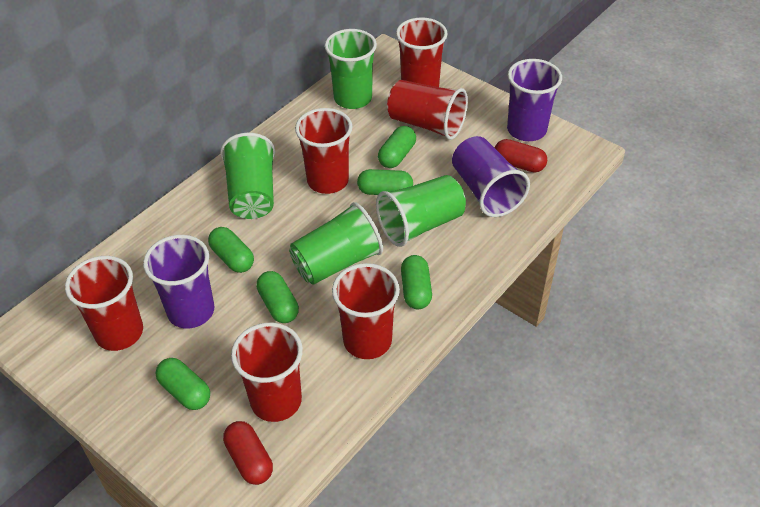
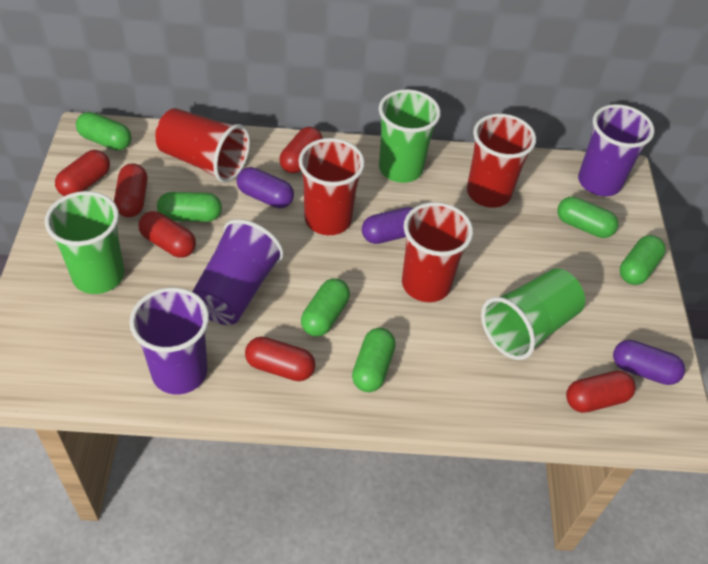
green cup: 4 -> 3
purple capsule: 0 -> 3
red capsule: 2 -> 6
red cup: 6 -> 4

